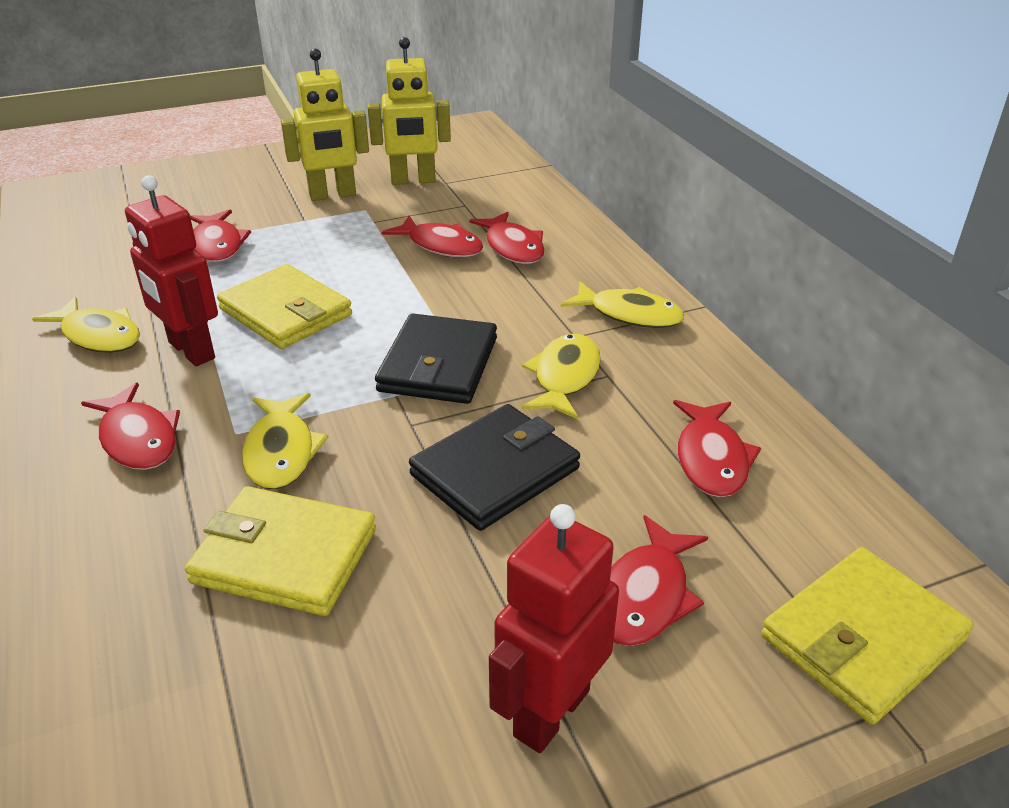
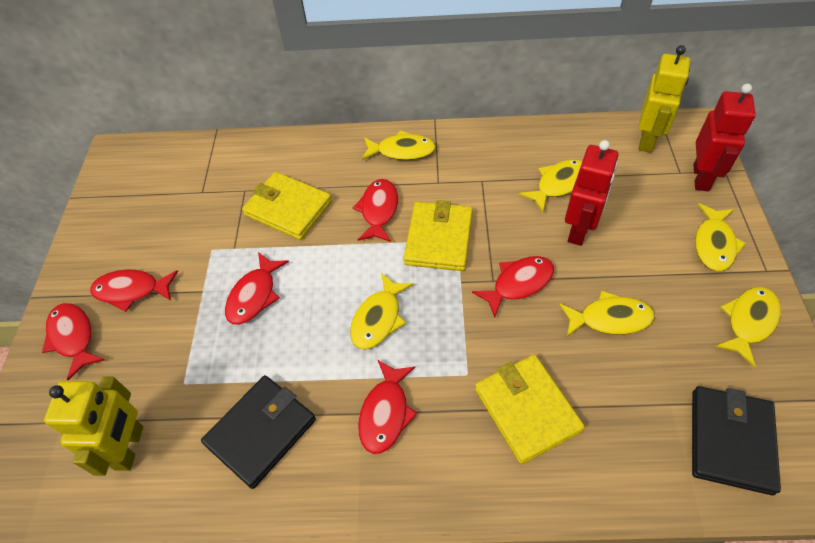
yellow fish: 4 -> 6

